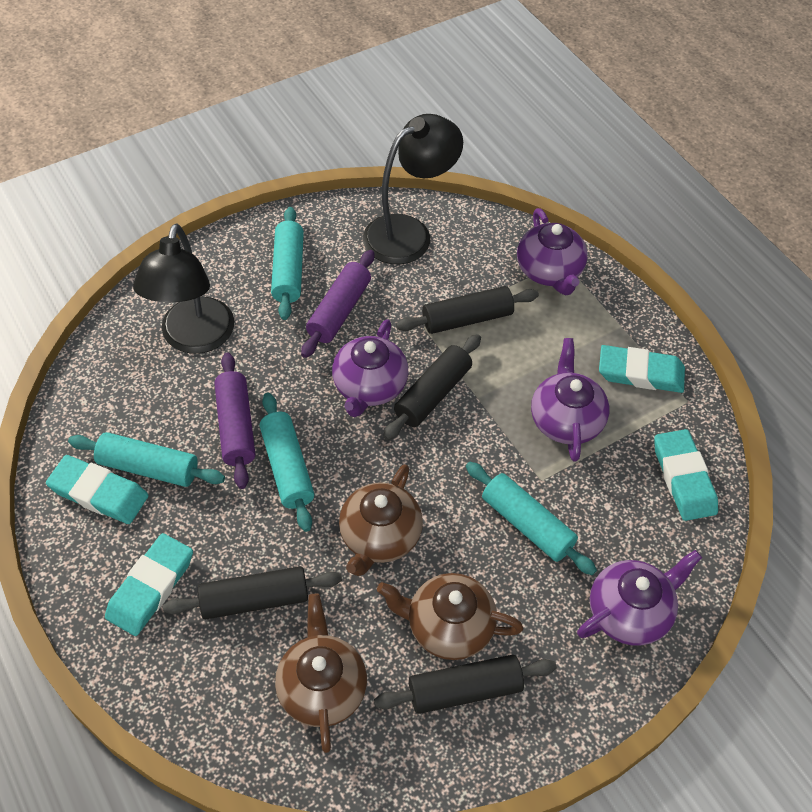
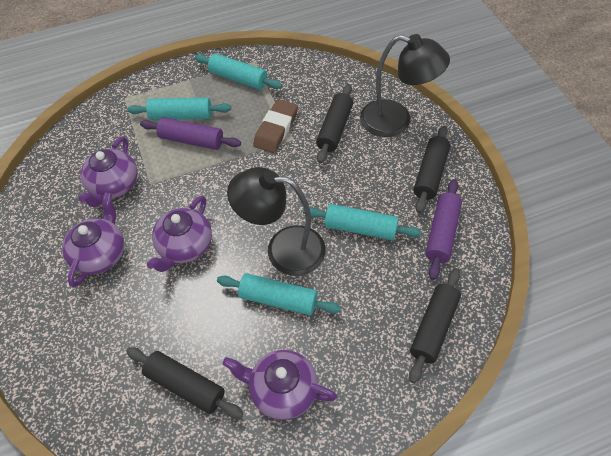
brown eraser: 0 -> 1
brown teapot: 3 -> 0
turquoise eraser: 4 -> 0

